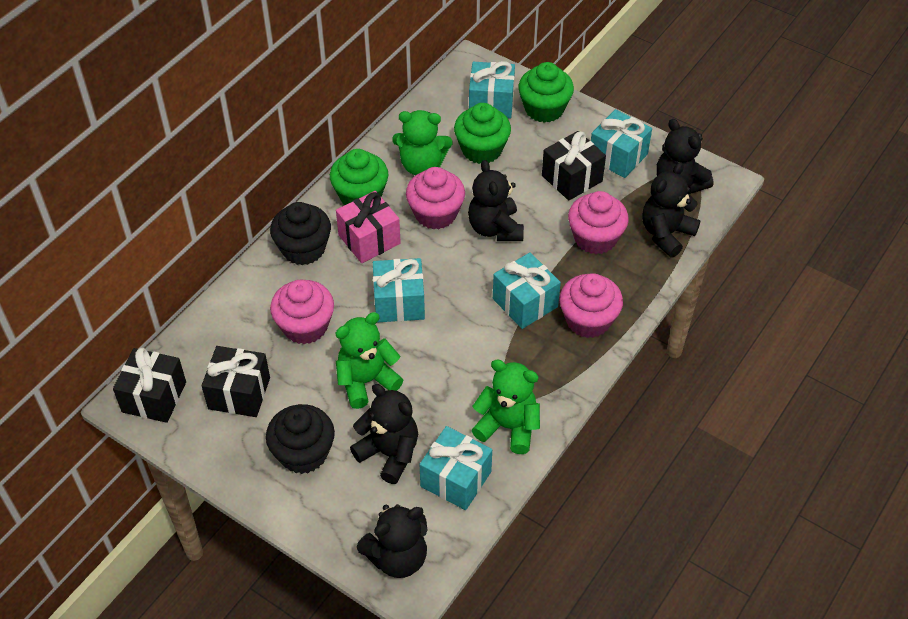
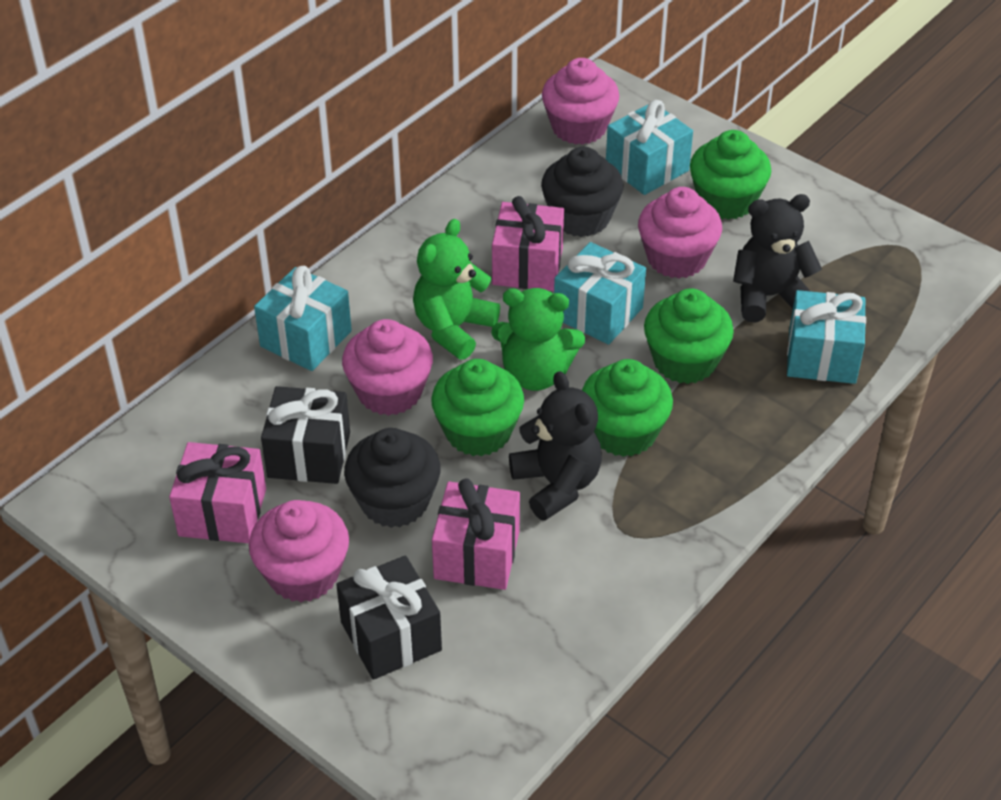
black gift: 3 -> 2
black teddy bear: 5 -> 2
green cupcake: 3 -> 4
green teddy bear: 3 -> 2
pink gift: 1 -> 3
turquoise gift: 5 -> 4

